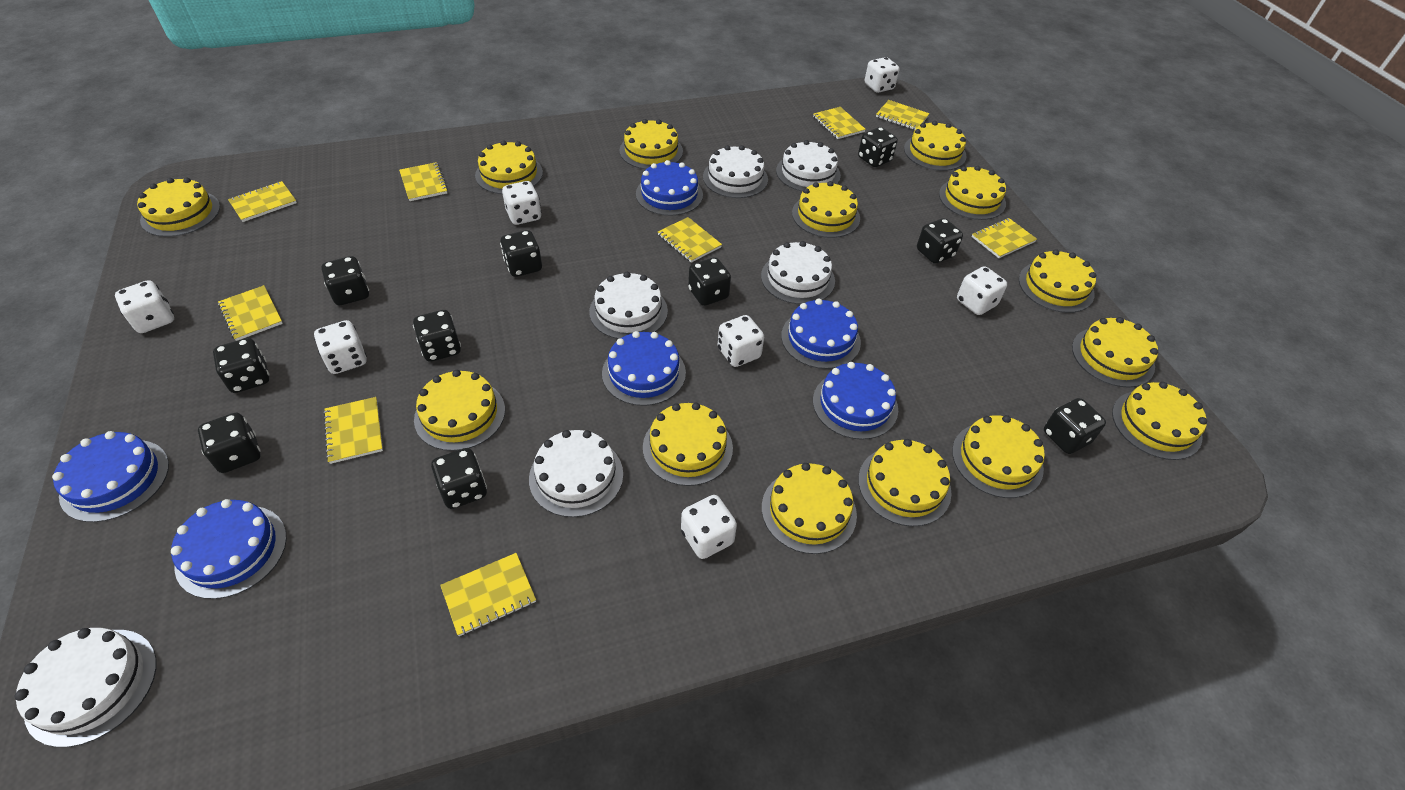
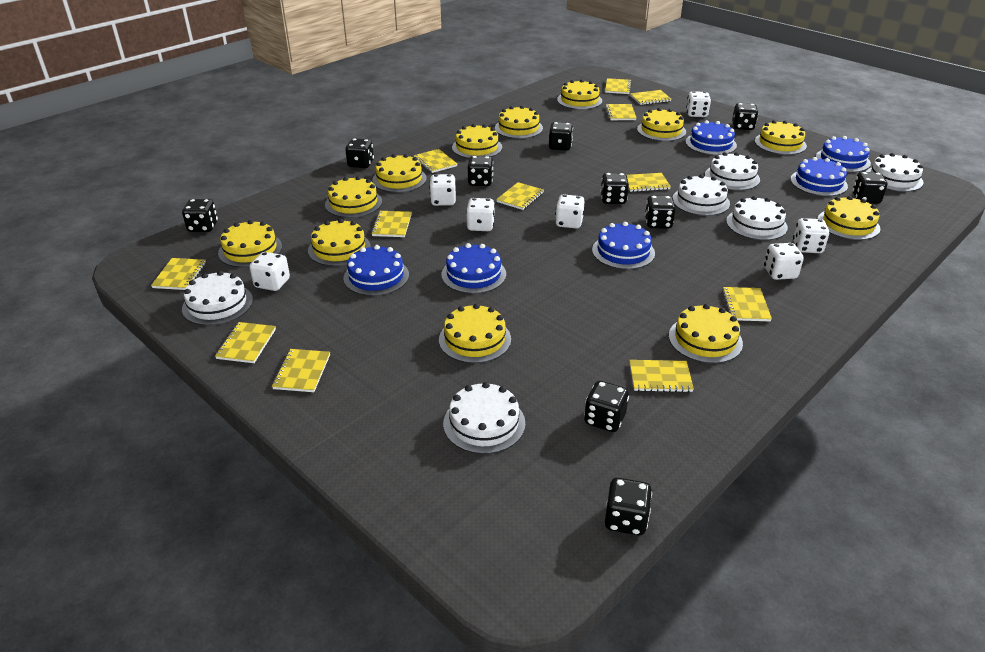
yellow cake: 14 -> 12
yellow notebook: 9 -> 12

